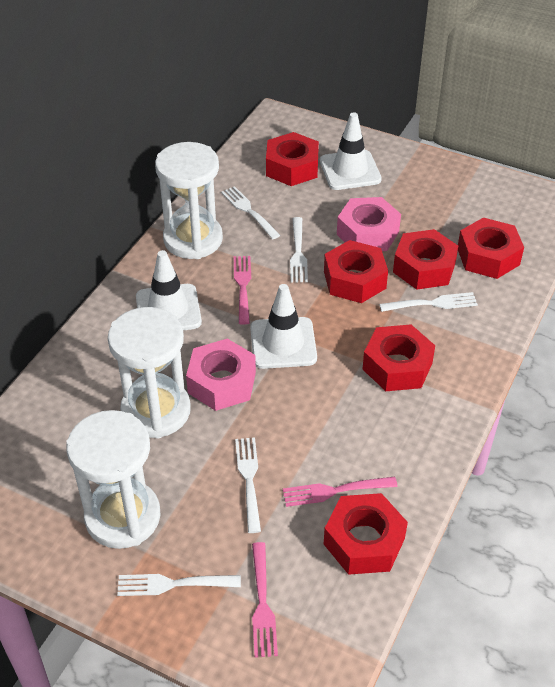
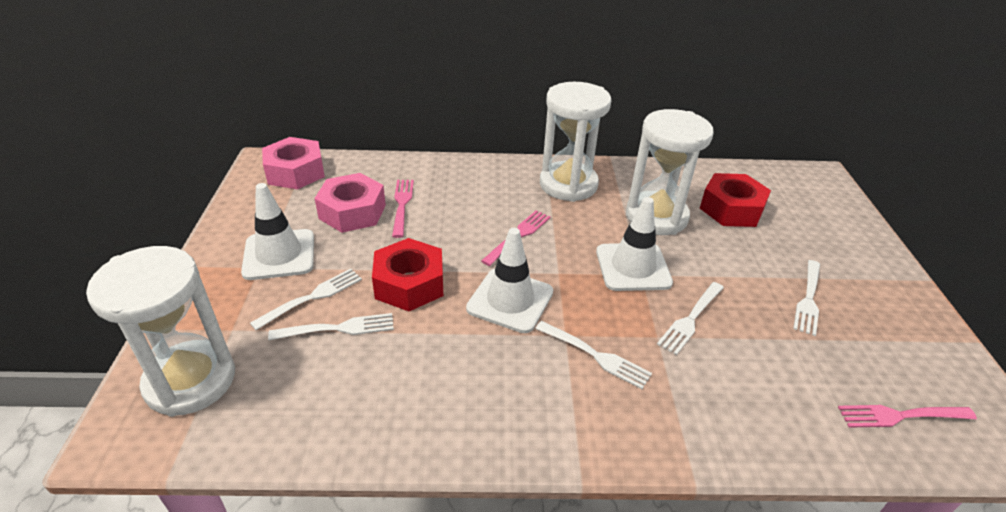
red nut: 6 -> 2

